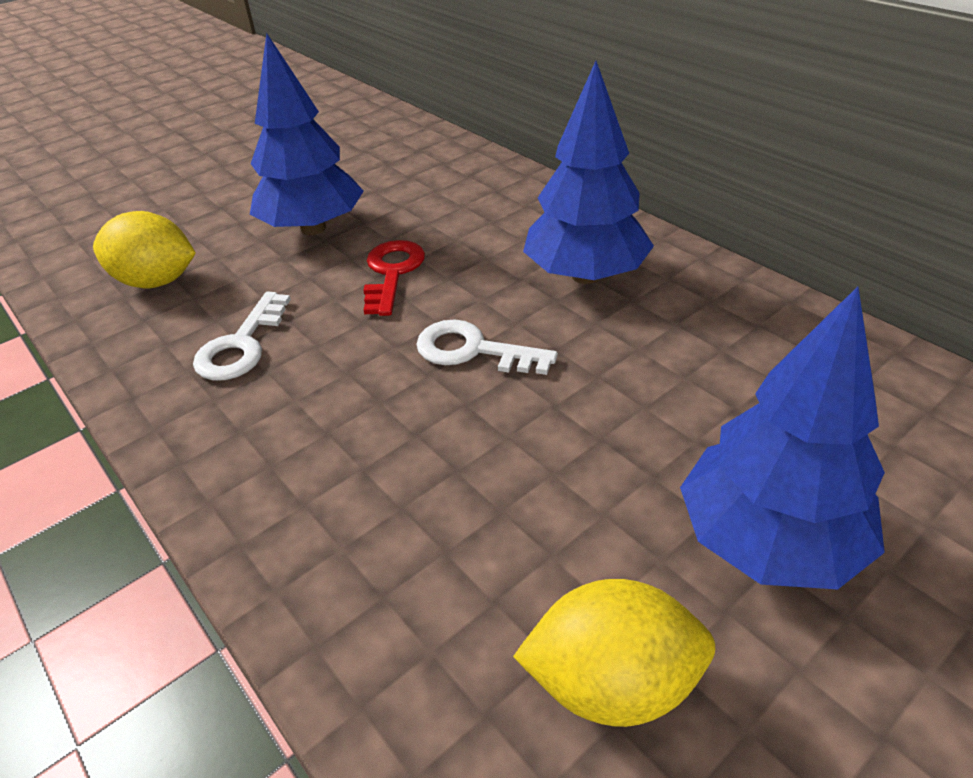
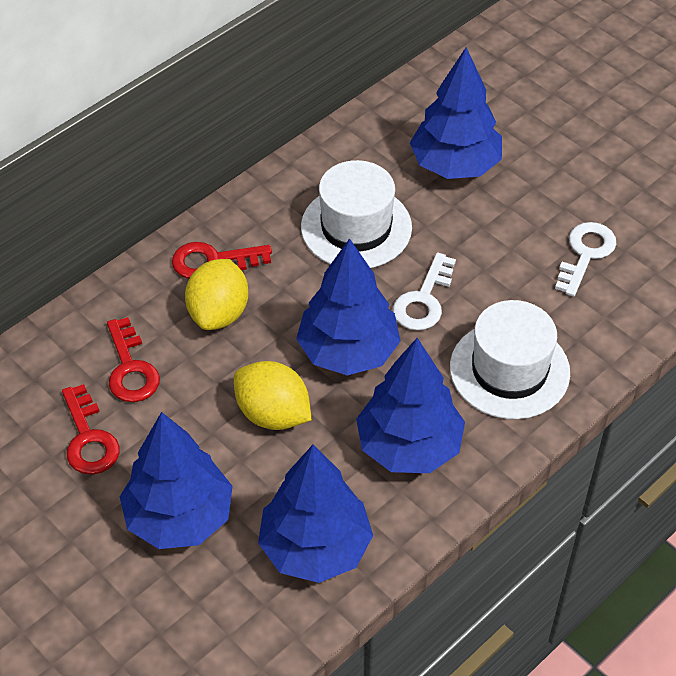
blue tree: 3 -> 5
red key: 1 -> 3
white hat: 0 -> 2

